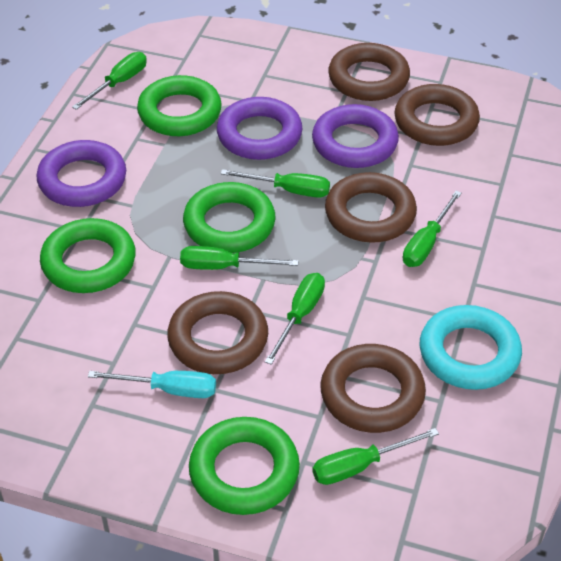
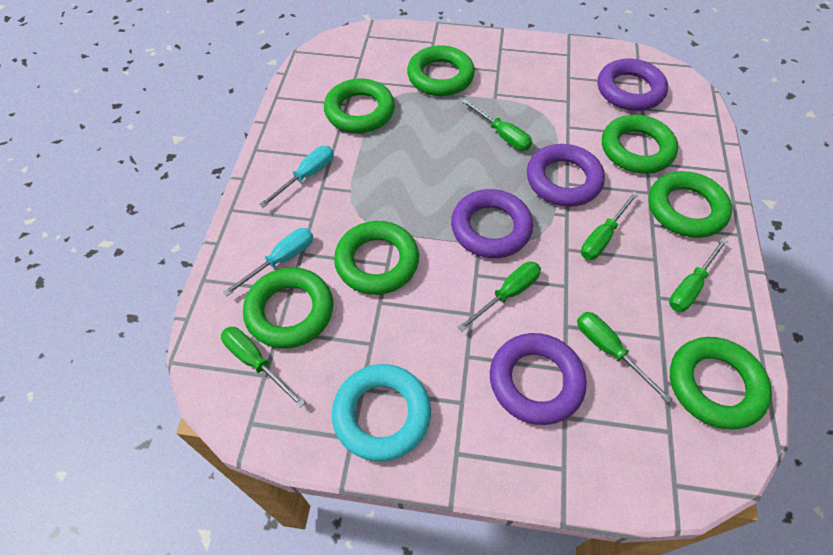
brown ring: 5 -> 0
green ring: 4 -> 7
purple ring: 3 -> 4
turquoise screwdriver: 1 -> 2

